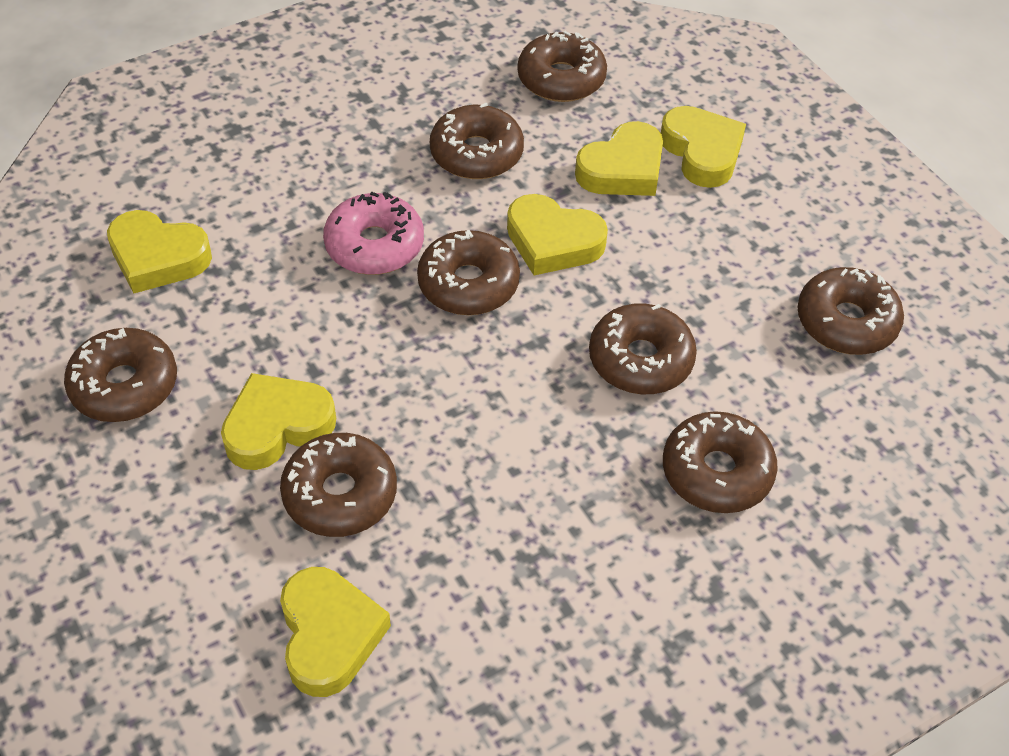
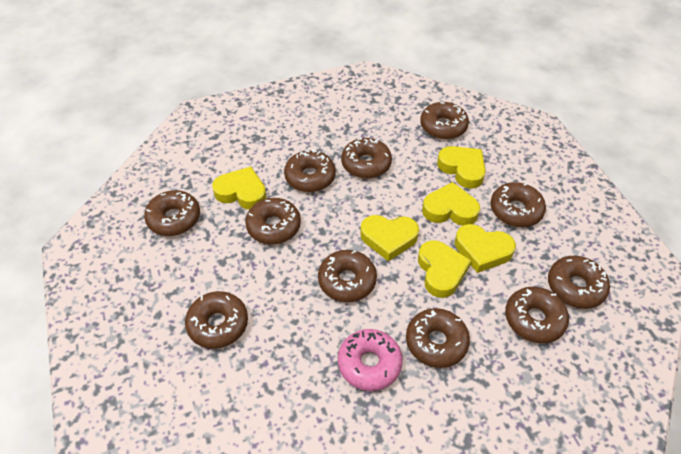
brown donut: 8 -> 11

